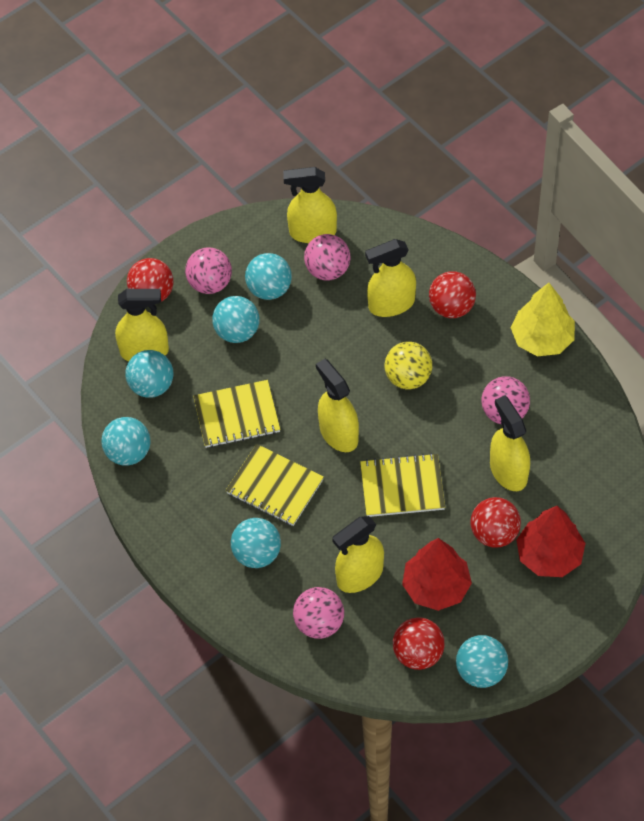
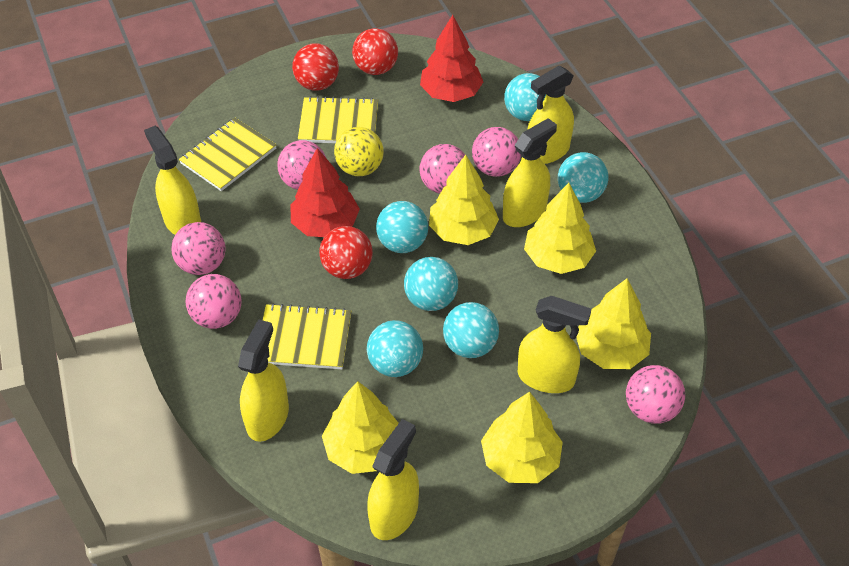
pink ball: 4 -> 6
red ball: 4 -> 3
yellow tree: 1 -> 5

